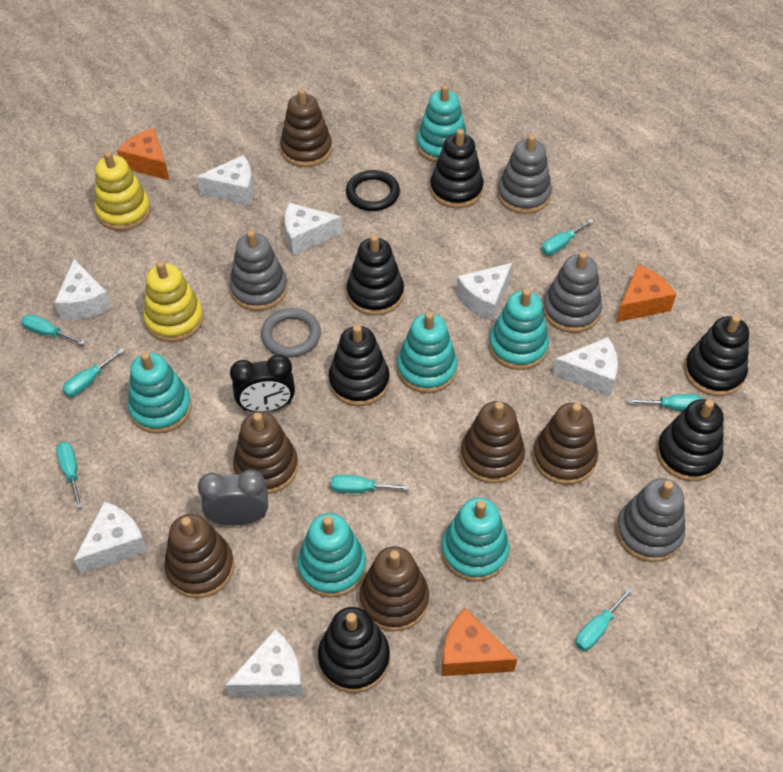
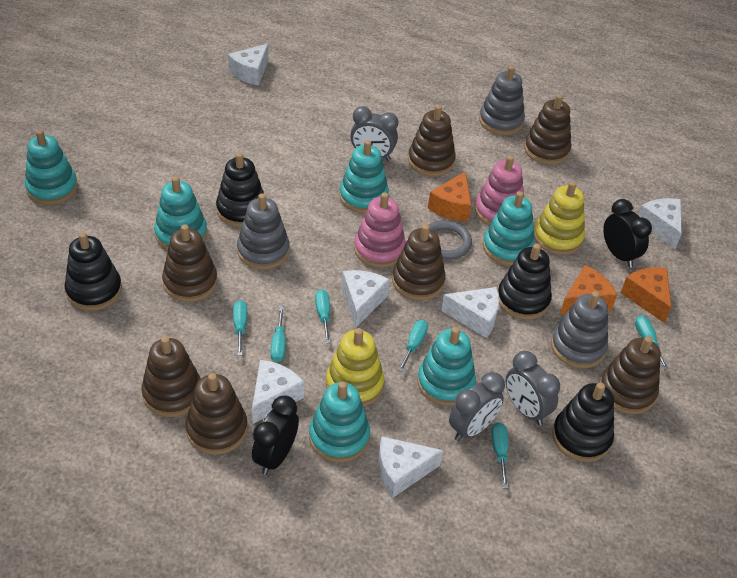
black clock: 1 -> 2
black ring: 1 -> 0
black stacking toy: 6 -> 4
brown stacking toy: 6 -> 7
grey clock: 1 -> 3
grey stacking toy: 4 -> 3
pink stacking toy: 0 -> 2
turquoise screwdriver: 7 -> 6
white cheese: 7 -> 6

